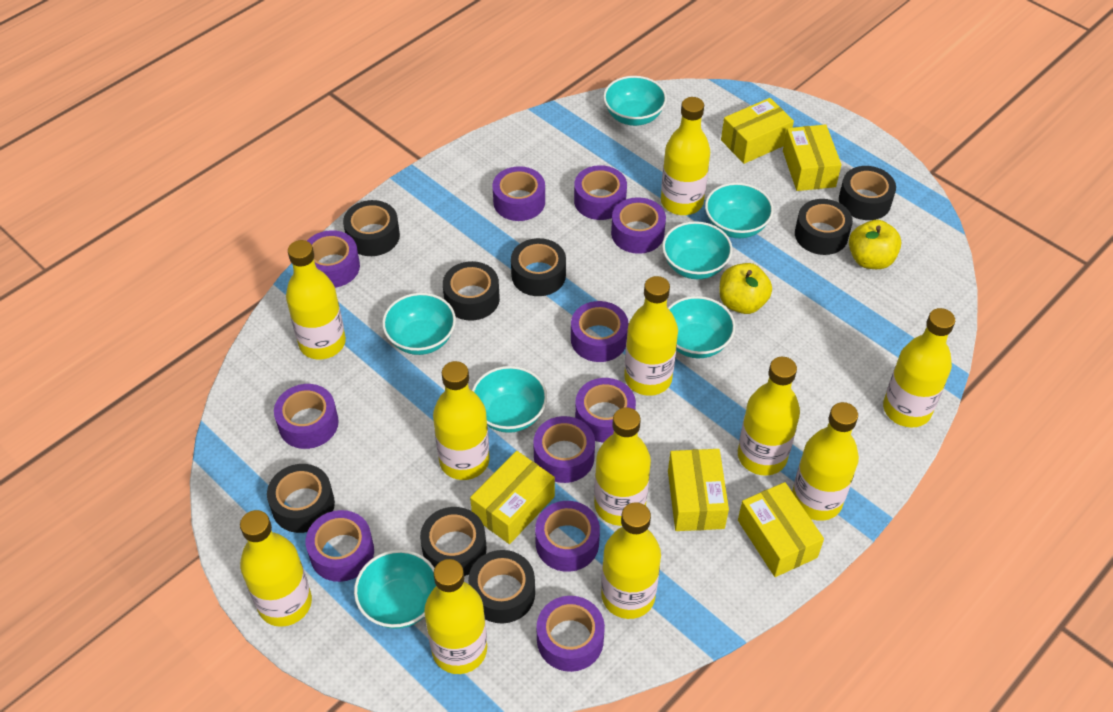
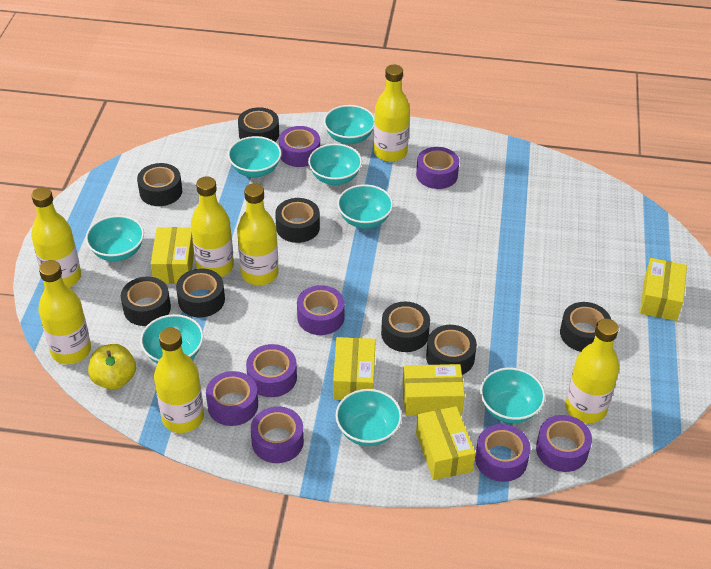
purple tape: 11 -> 8
turquoise bowl: 7 -> 8
yellow apple: 2 -> 1
yellow bottle: 11 -> 7

